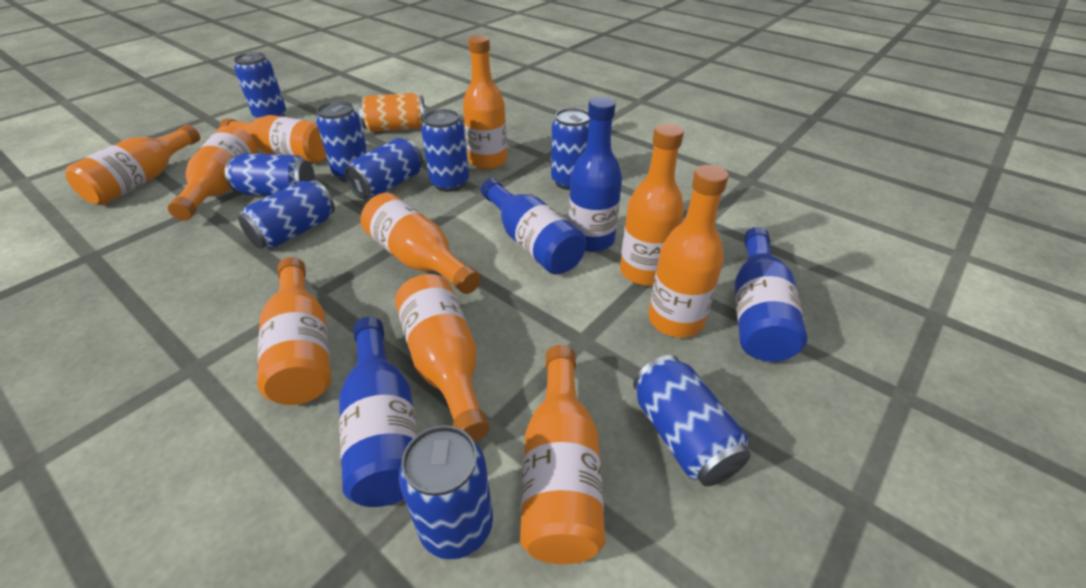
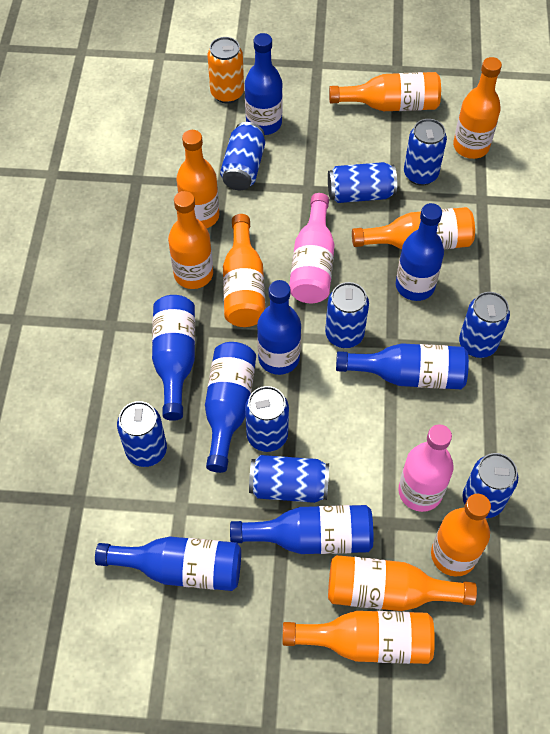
blue bottle: 4 -> 8
orange bottle: 10 -> 9
pink bottle: 0 -> 2

